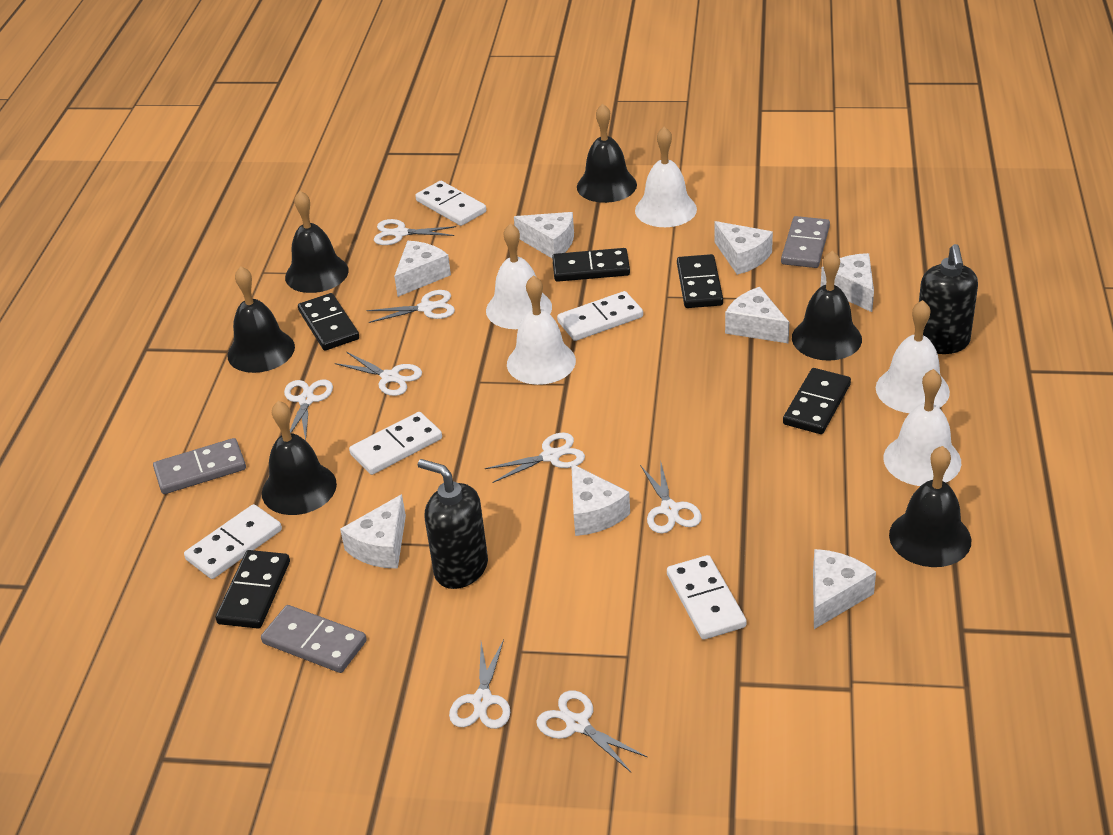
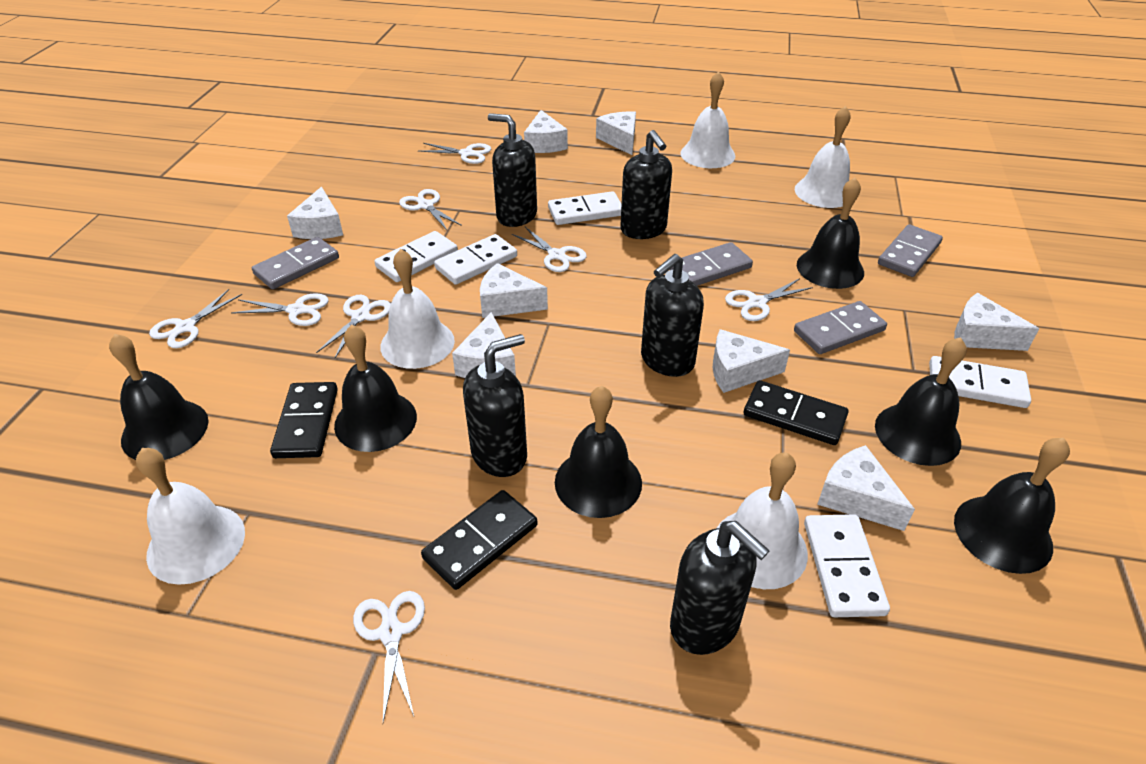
black domino: 5 -> 3
black soap dispenser: 2 -> 5
grey domino: 3 -> 4

